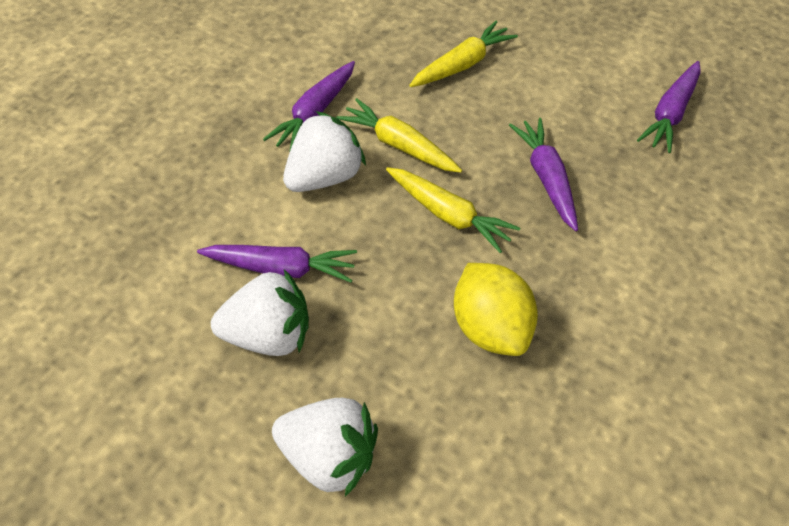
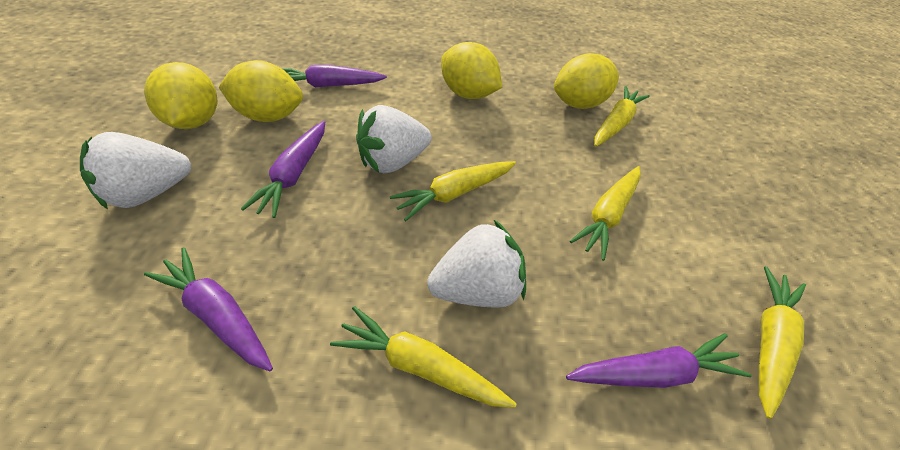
yellow carrot: 3 -> 5
yellow lemon: 1 -> 4

